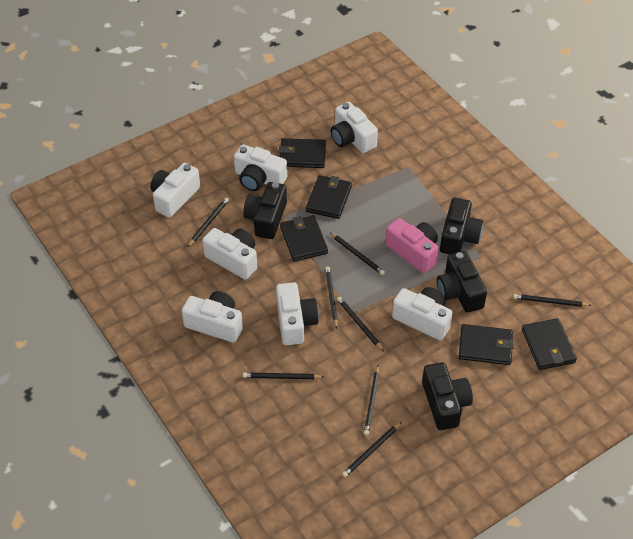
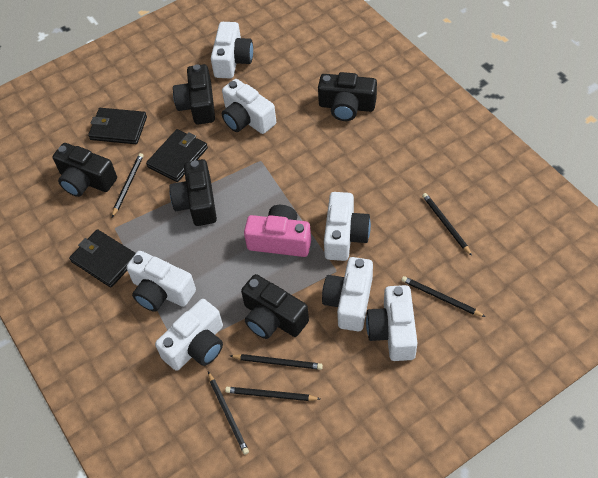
black camera: 4 -> 5
black pencil: 8 -> 6
black wallet: 5 -> 3

